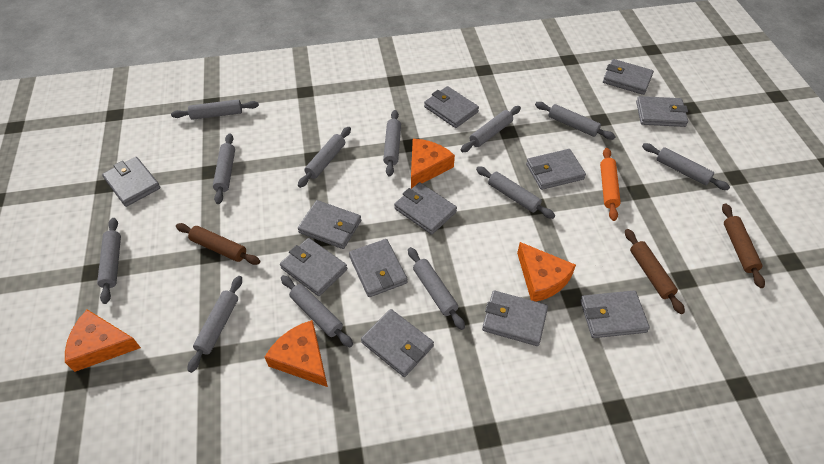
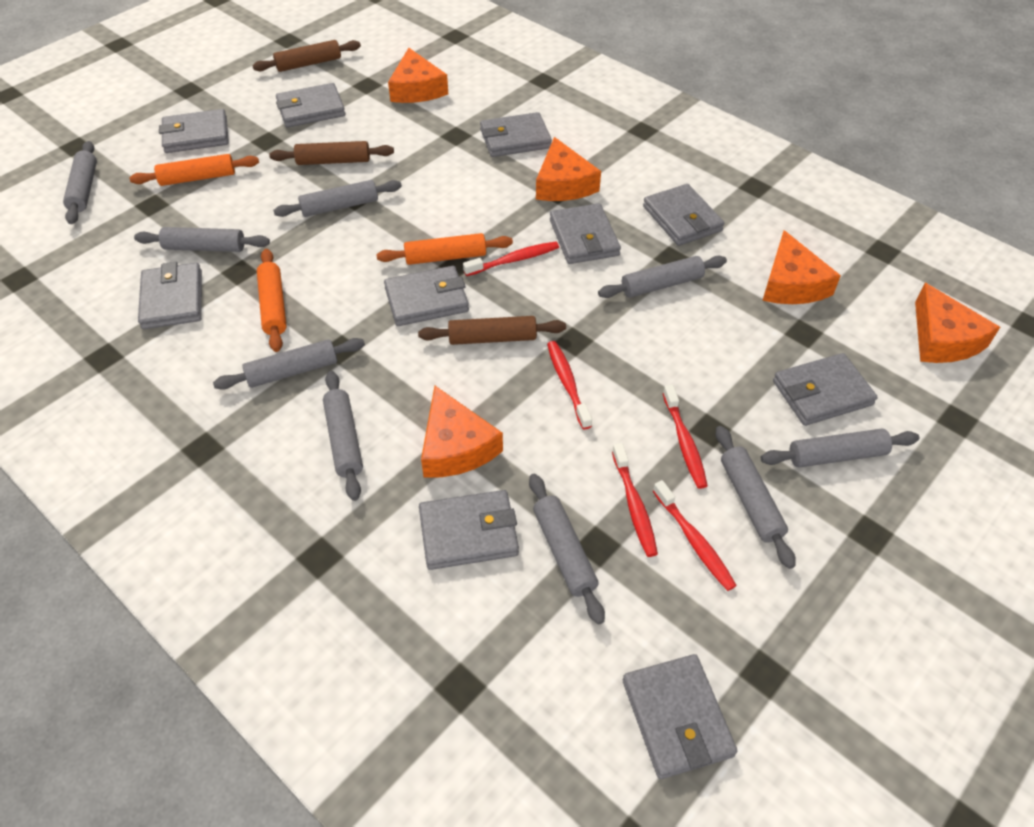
grey rolling pin: 12 -> 9
grey wallet: 12 -> 10
orange cheese: 4 -> 5
orange rolling pin: 1 -> 3
red toothbrush: 0 -> 5

